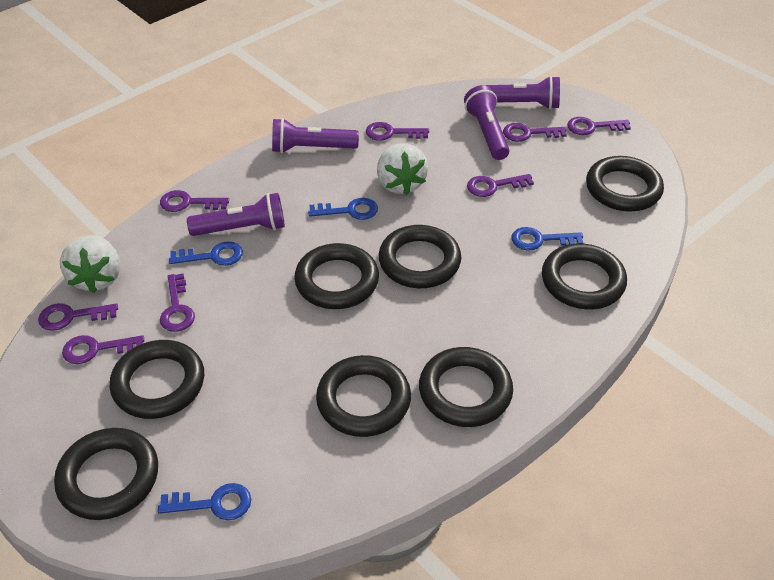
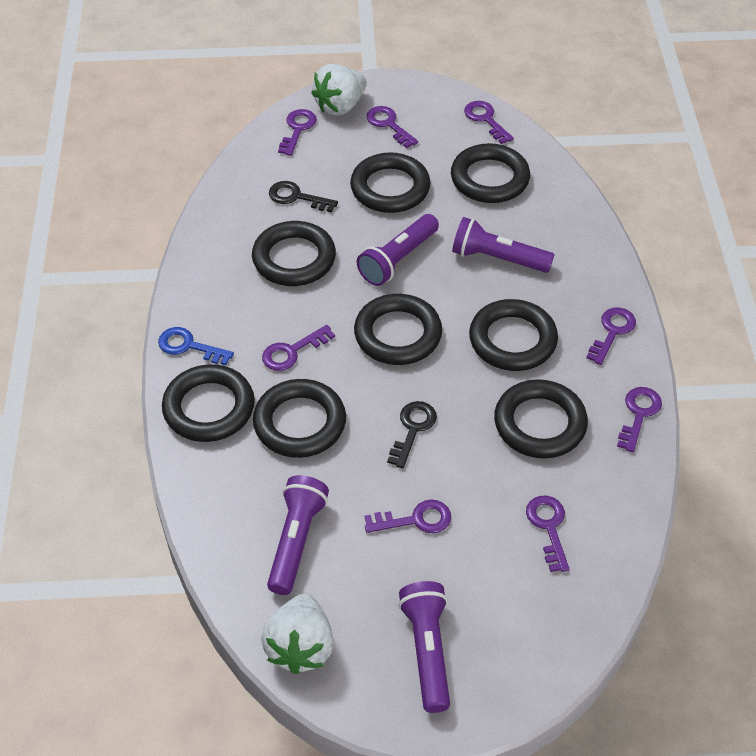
black key: 0 -> 2
blue key: 4 -> 1

